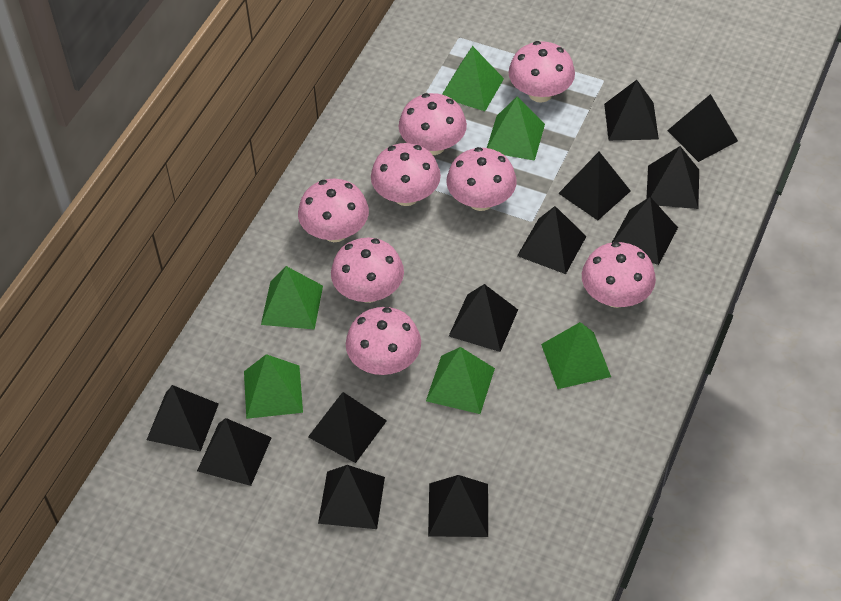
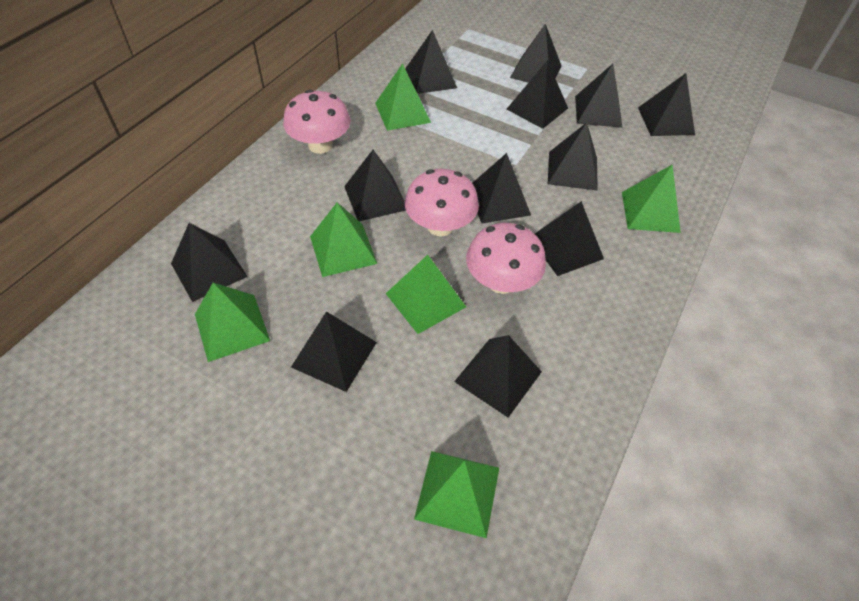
pink mushroom: 8 -> 3

